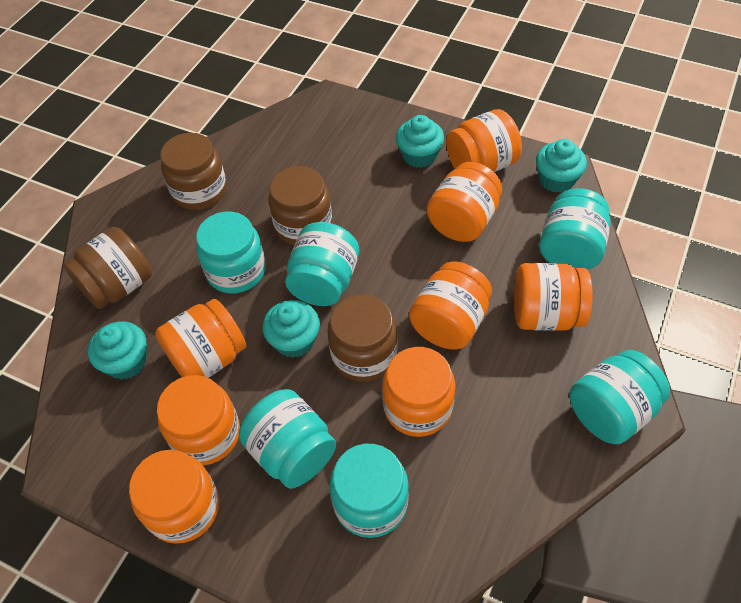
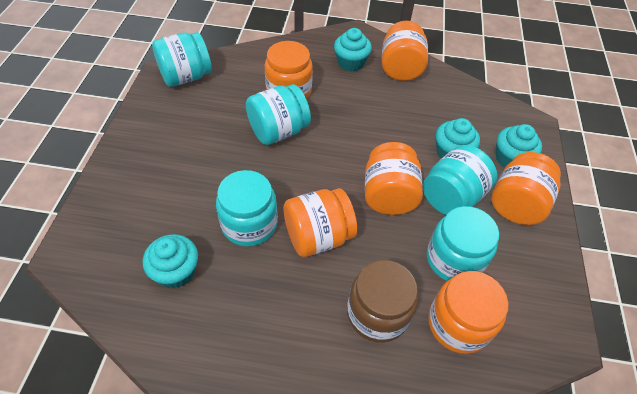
brown jar: 4 -> 1
orange jar: 8 -> 6
turquoise jar: 6 -> 5

